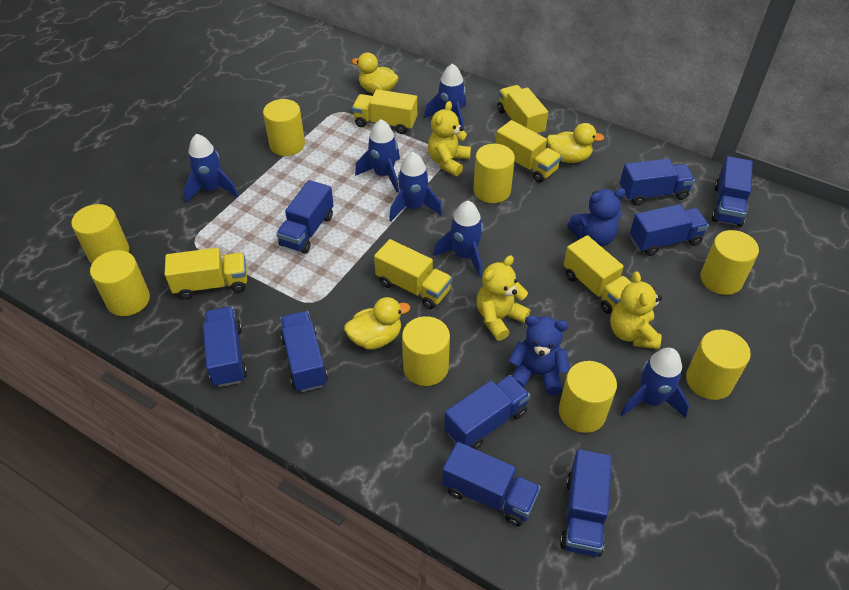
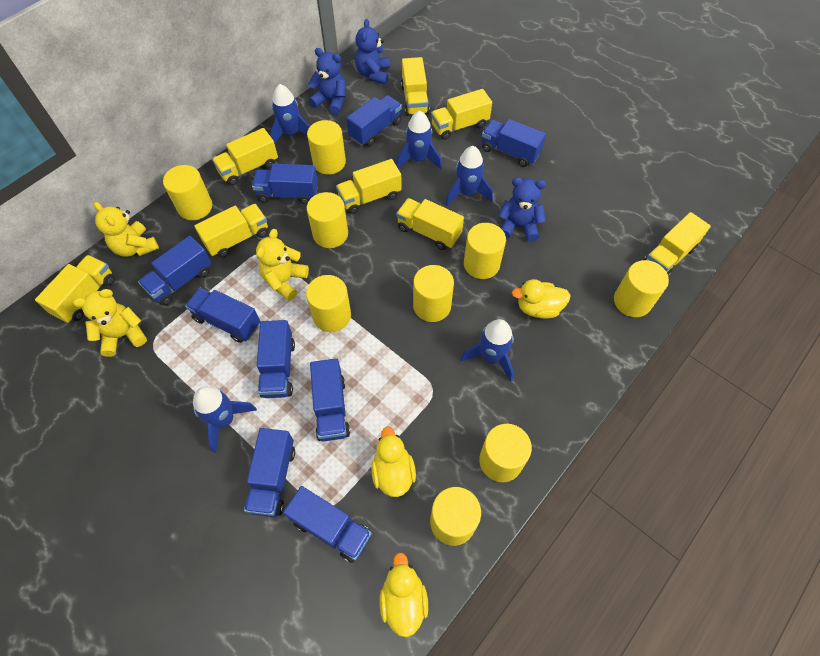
blue rocket: 6 -> 5
blue teddy bear: 2 -> 3
yellow cylinder: 8 -> 9
yellow truck: 6 -> 8

